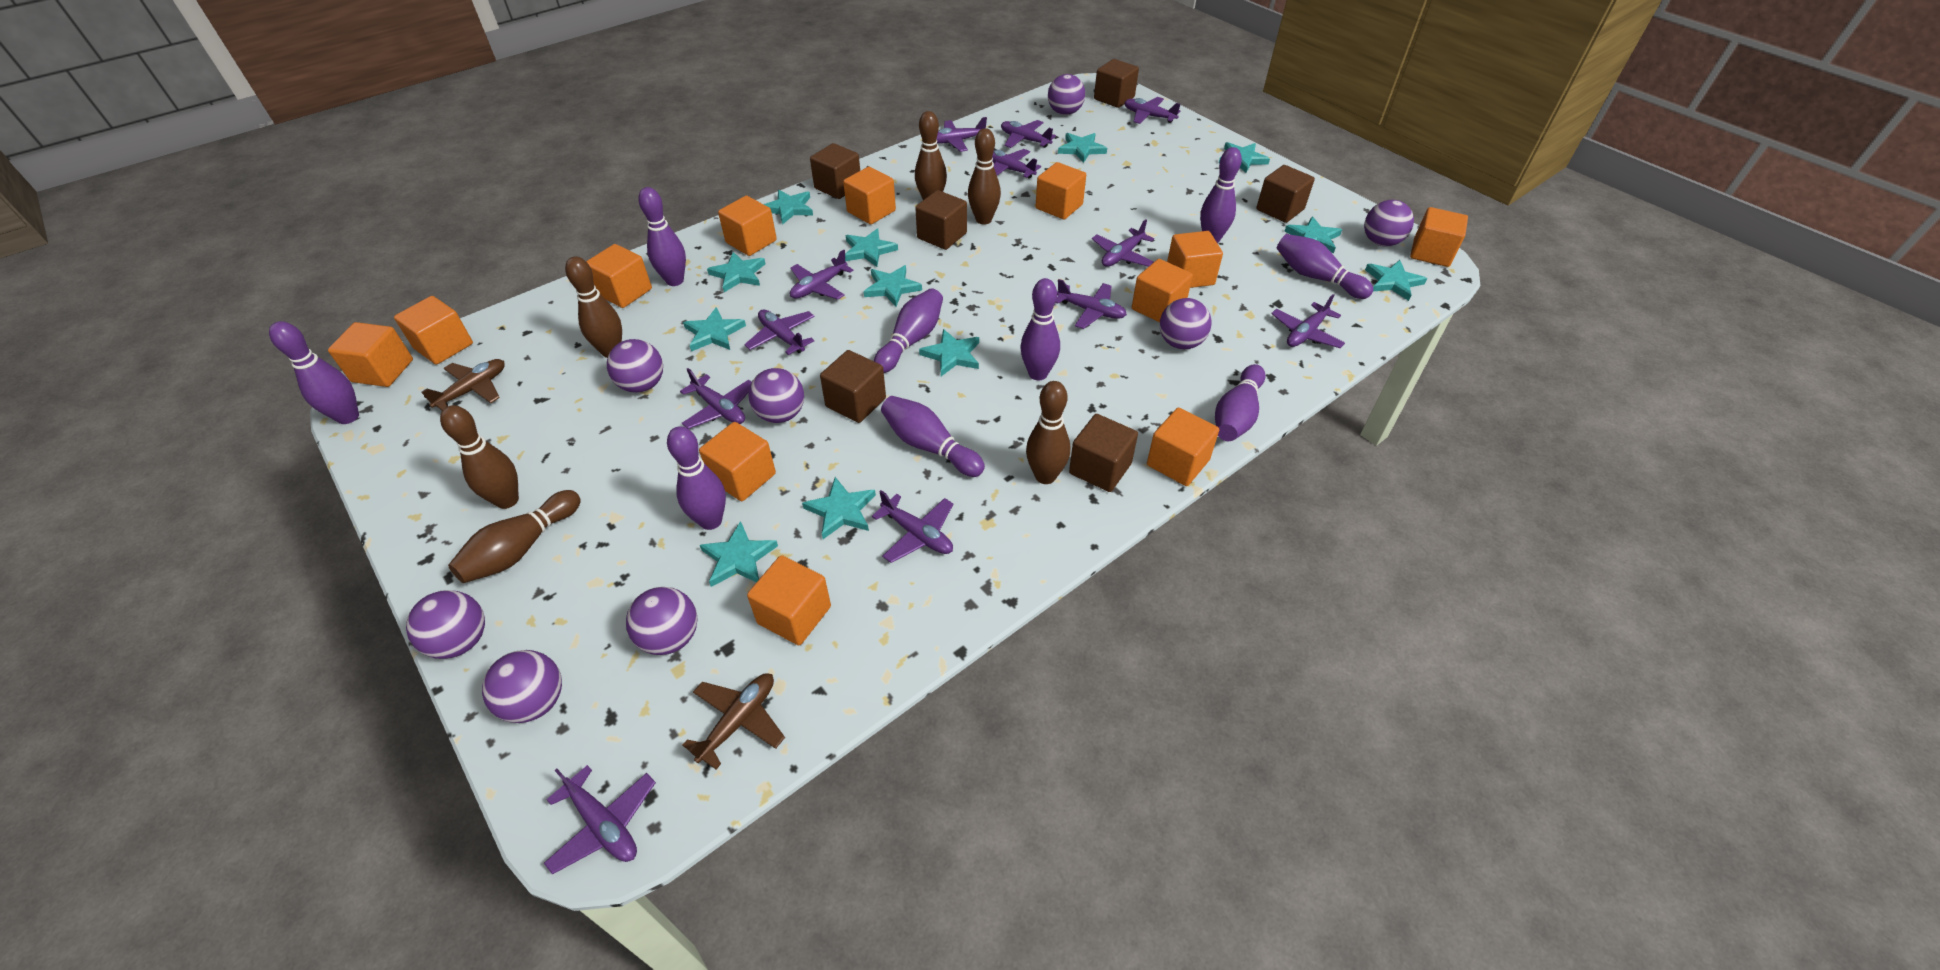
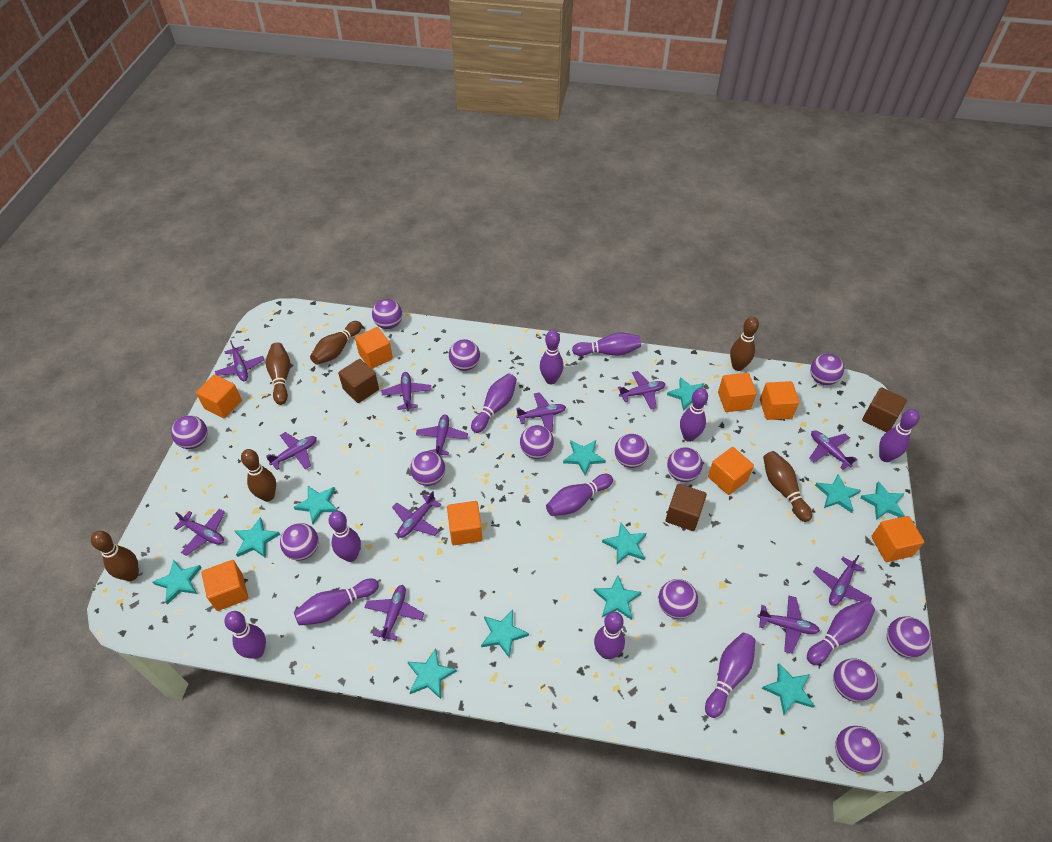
brown cube: 6 -> 3
brown plane: 2 -> 0
orange cube: 12 -> 8
purple ball: 8 -> 13
purple bowling pin: 9 -> 12

